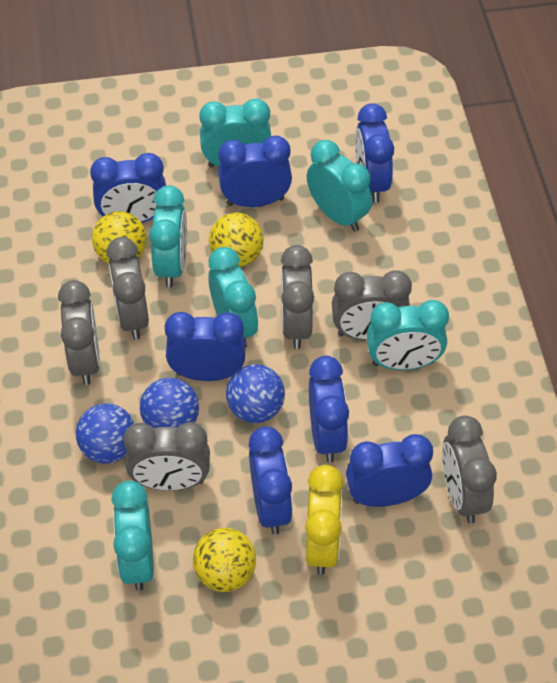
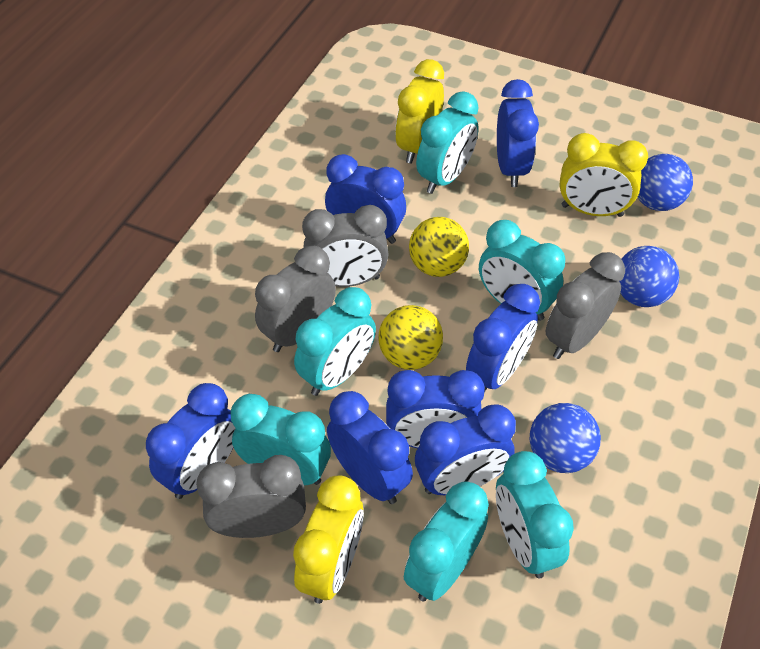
grey clock: 6 -> 4
yellow ball: 3 -> 2
yellow clock: 1 -> 3

